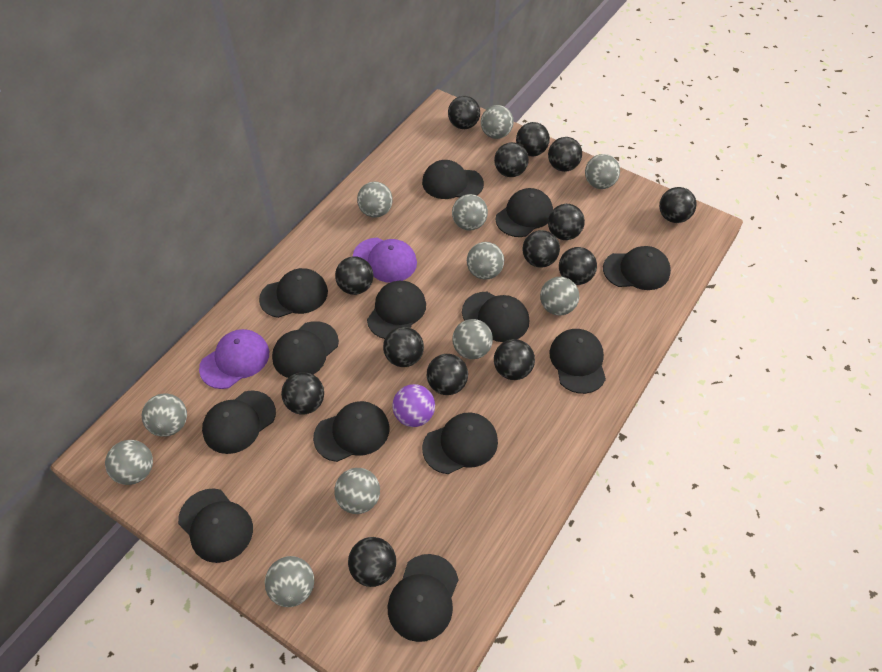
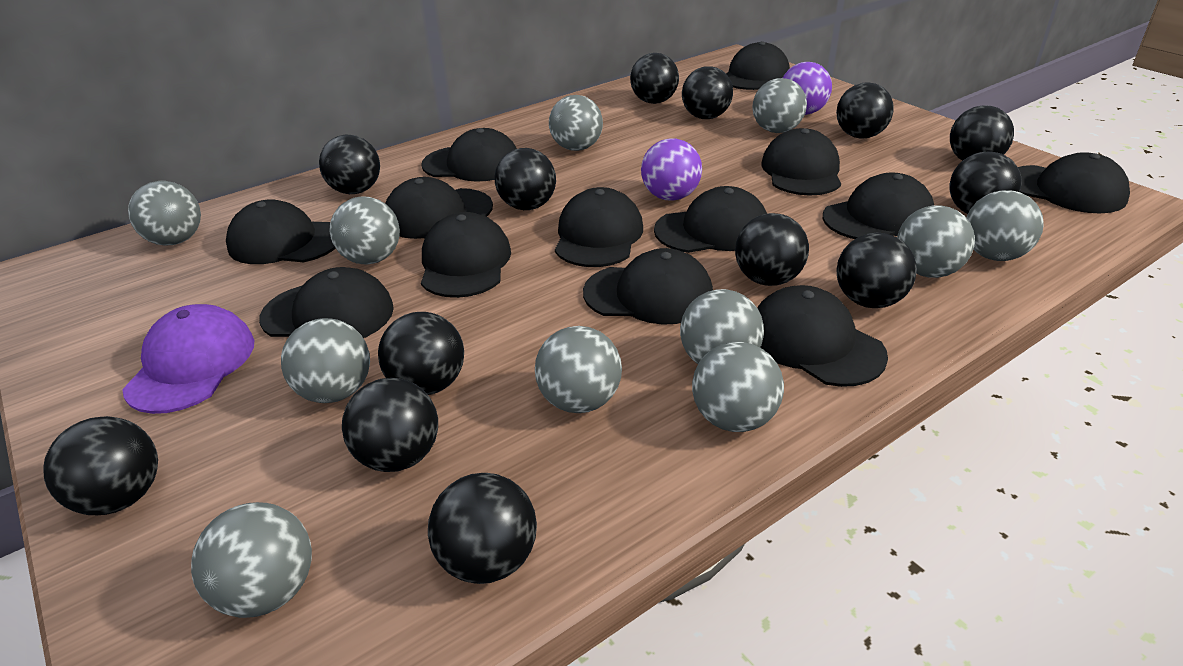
black ball: 14 -> 13
purple ball: 1 -> 2
purple cap: 2 -> 1

